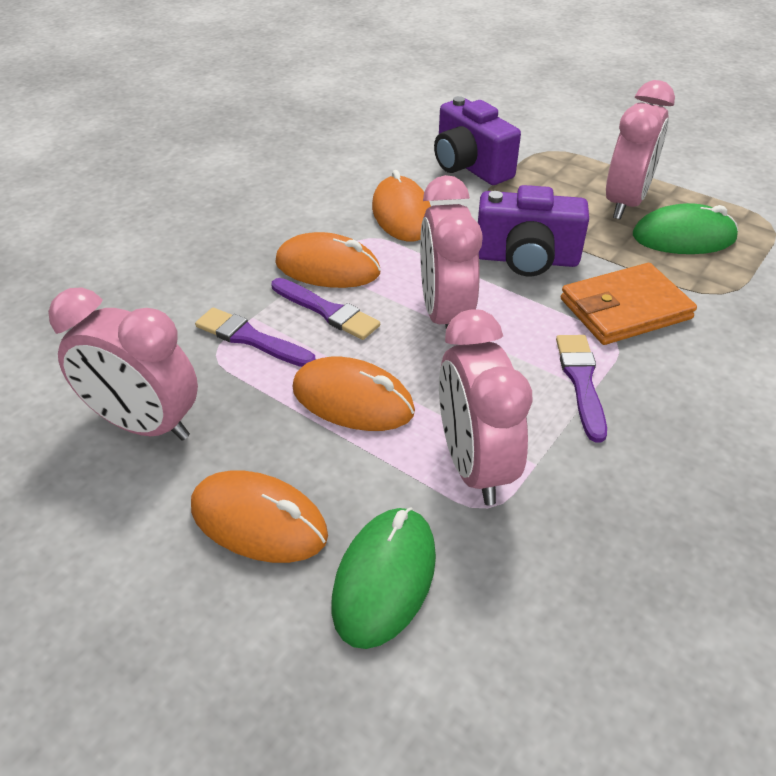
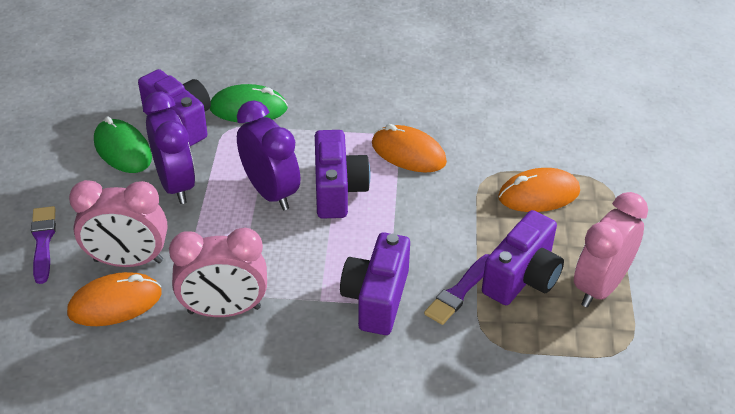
orange mouse: 4 -> 3
orange wallet: 1 -> 0
pink clock: 4 -> 3
purple brush: 3 -> 2
purple camera: 2 -> 4
purple clock: 0 -> 2

